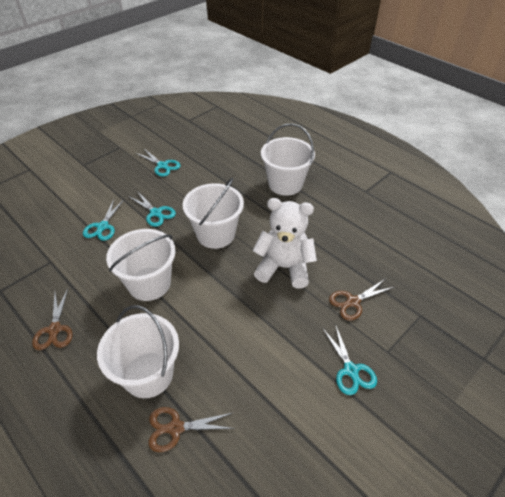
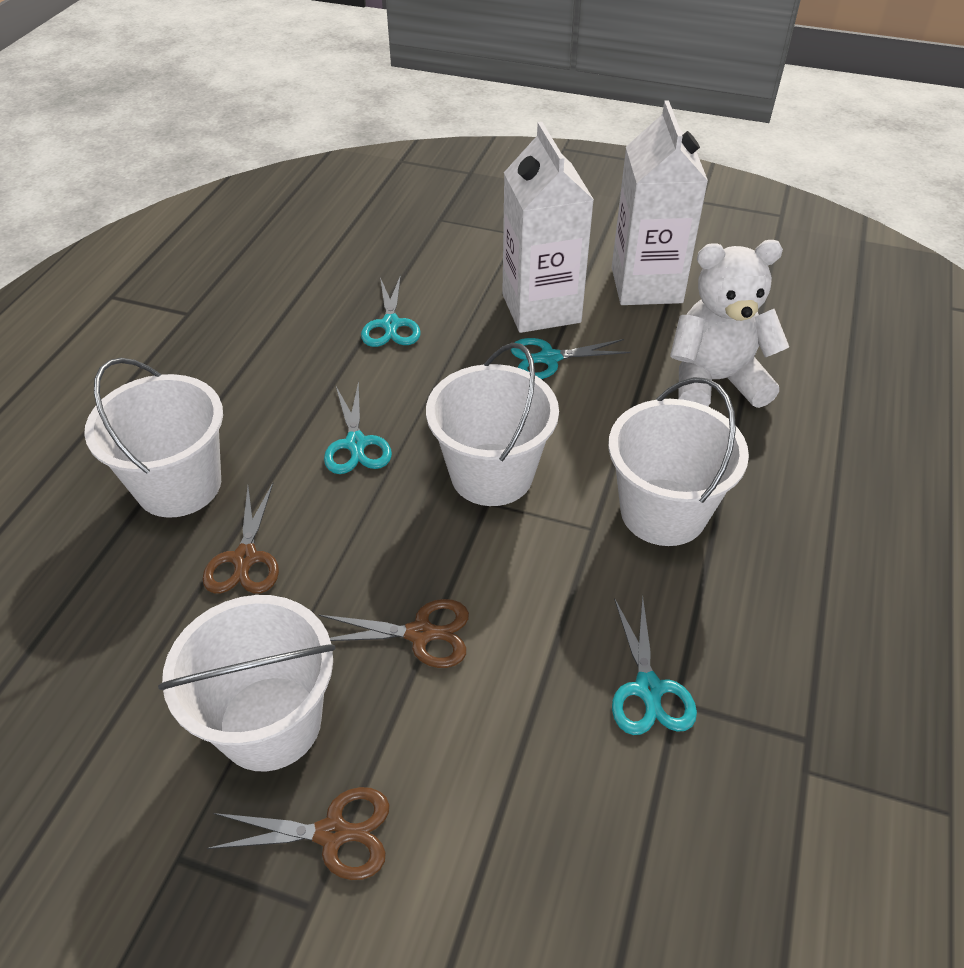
white carton: 0 -> 2

